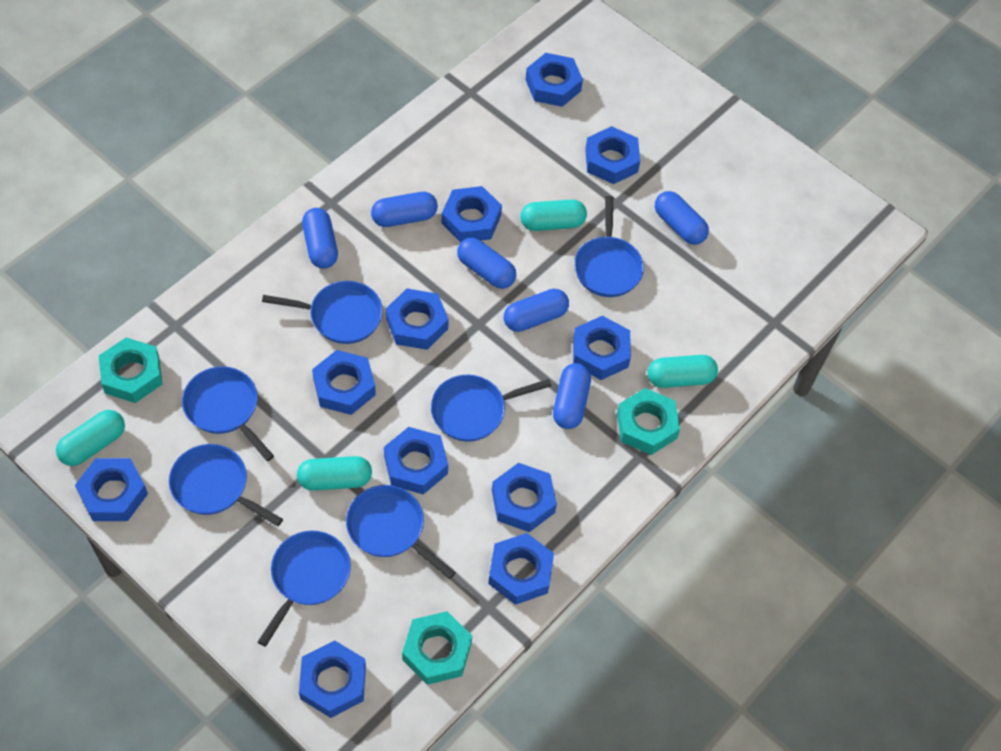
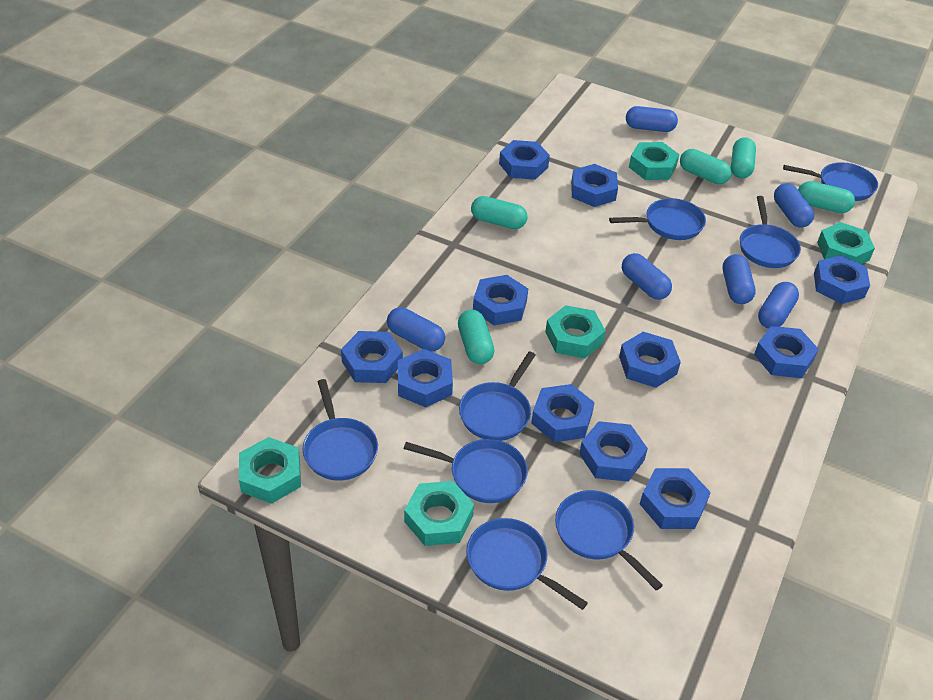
blue pan: 7 -> 8
turquoise capsule: 4 -> 5
turquoise nut: 3 -> 5

